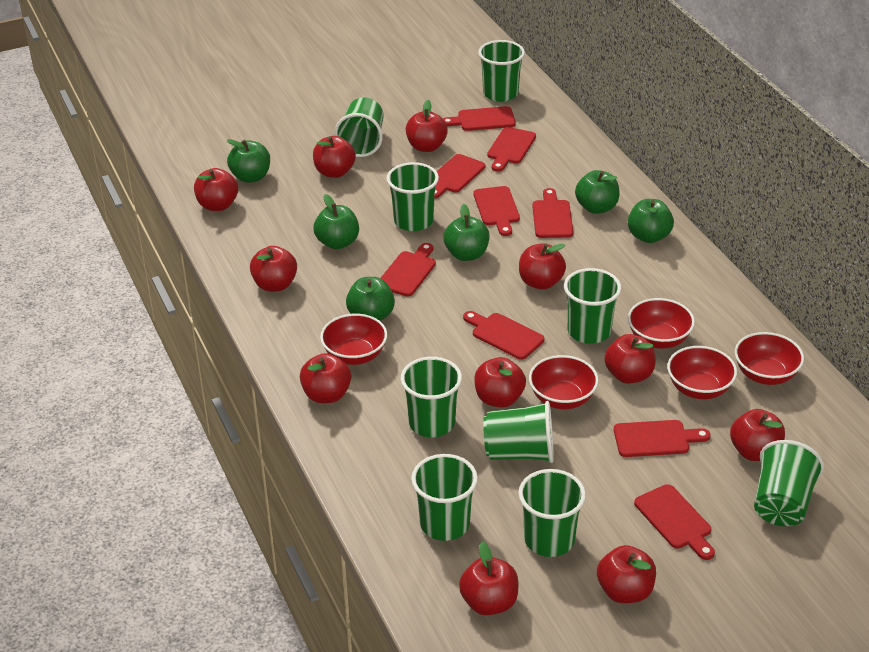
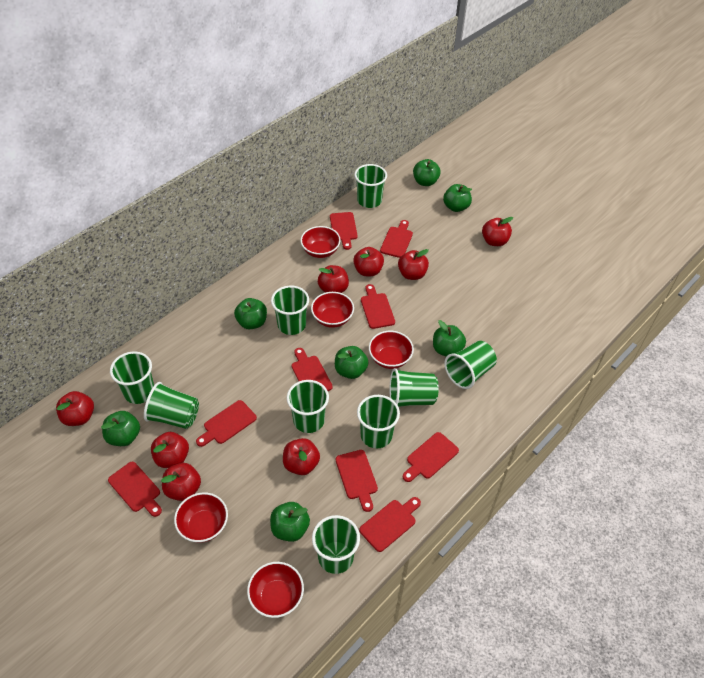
green apple: 6 -> 7
red apple: 11 -> 8

